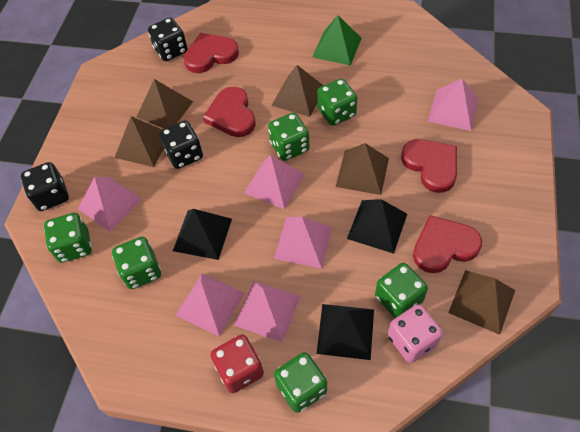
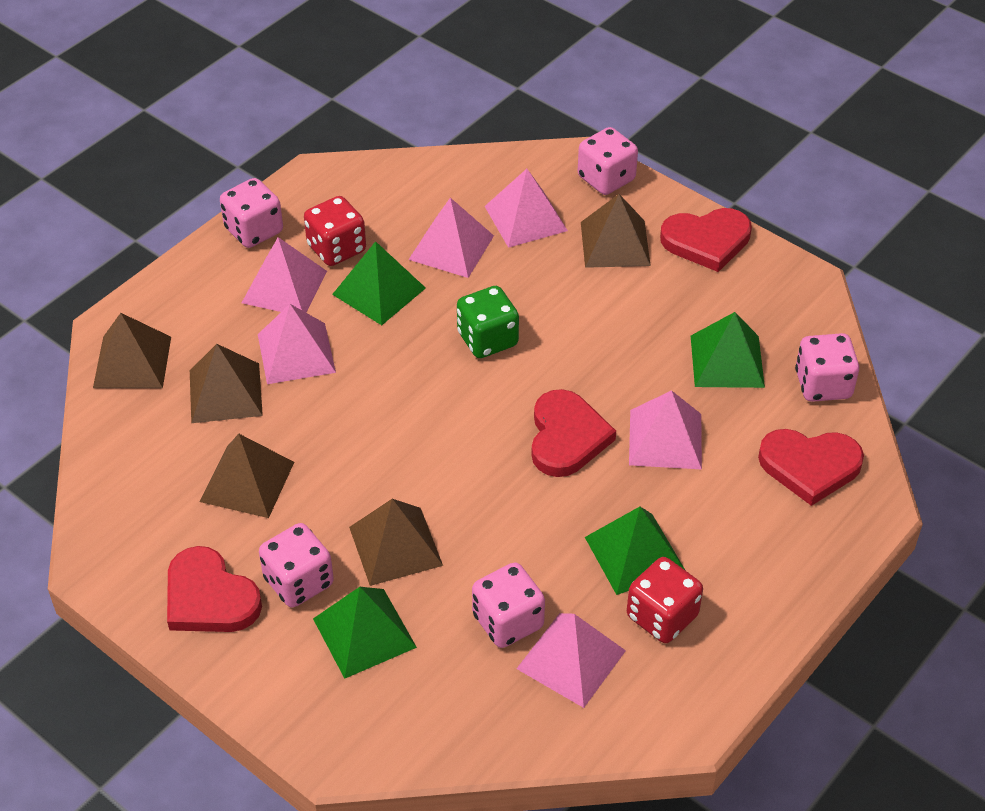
black dice: 3 -> 0
black pyramid: 3 -> 0
green dice: 6 -> 1
green pyramid: 1 -> 4
pink dice: 1 -> 5
red dice: 1 -> 2

